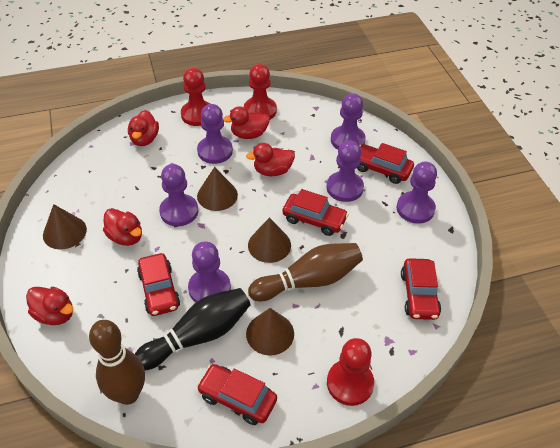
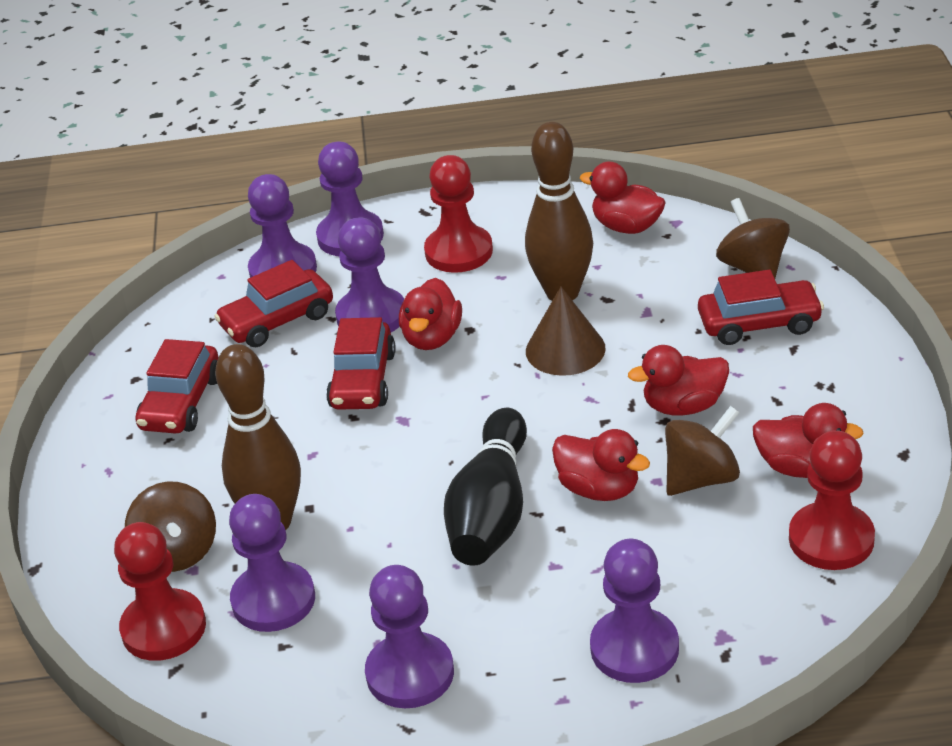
brown cone: 4 -> 1
brown spinning top: 0 -> 3
red car: 5 -> 4

